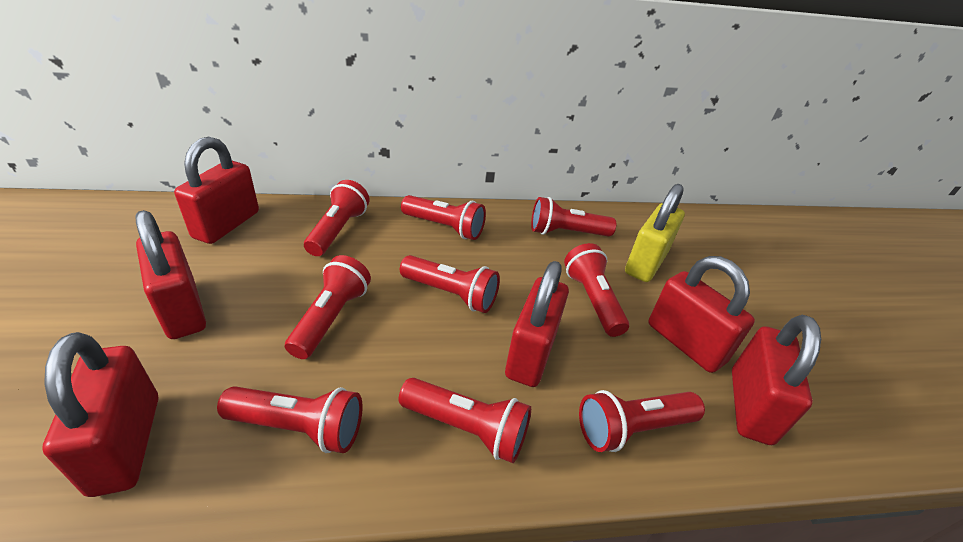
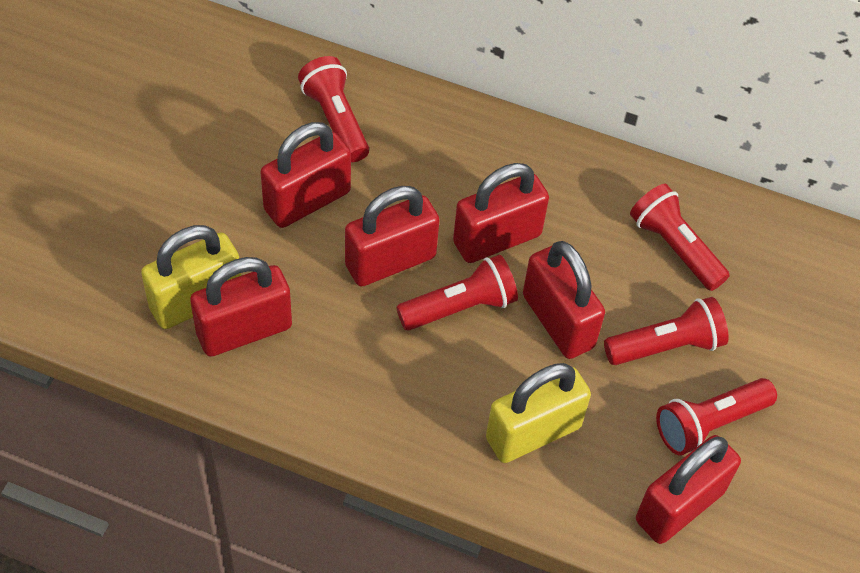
red flashlight: 9 -> 5
yellow padlock: 1 -> 2

